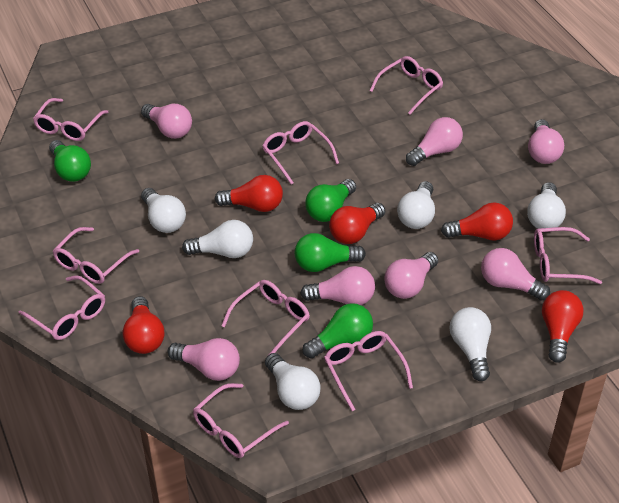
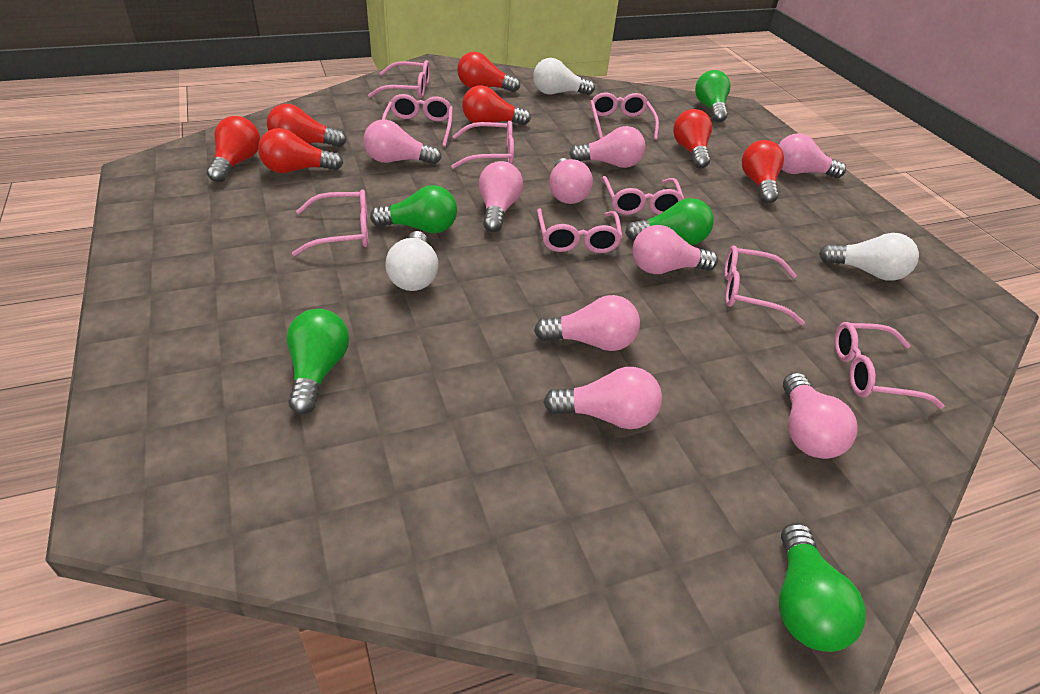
green light bulb: 4 -> 5
pink light bulb: 7 -> 9
red light bulb: 5 -> 7
white light bulb: 6 -> 3

